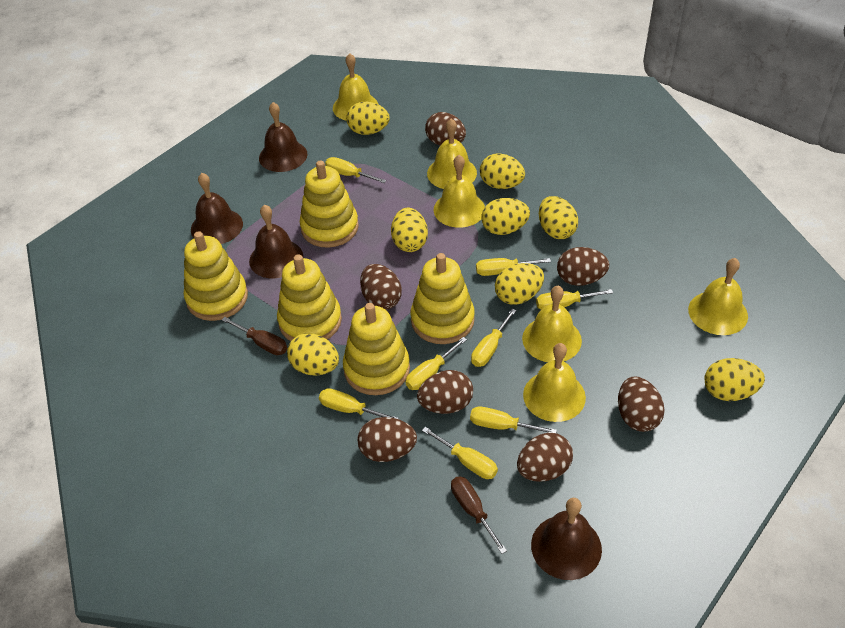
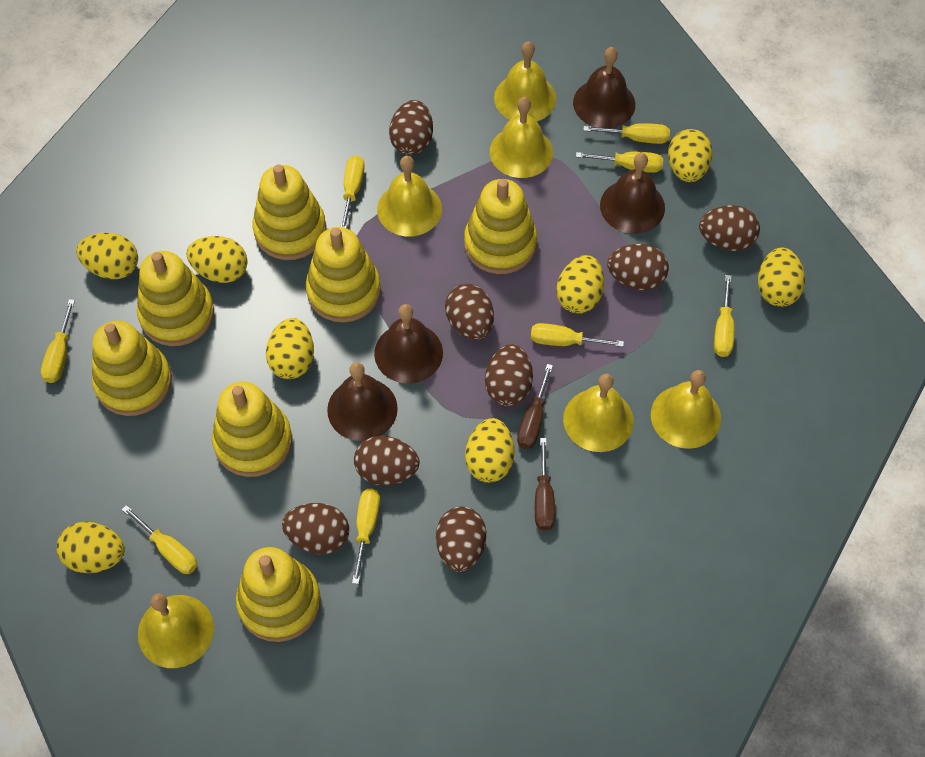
brown egg: 7 -> 8
yellow stacking toy: 5 -> 7

